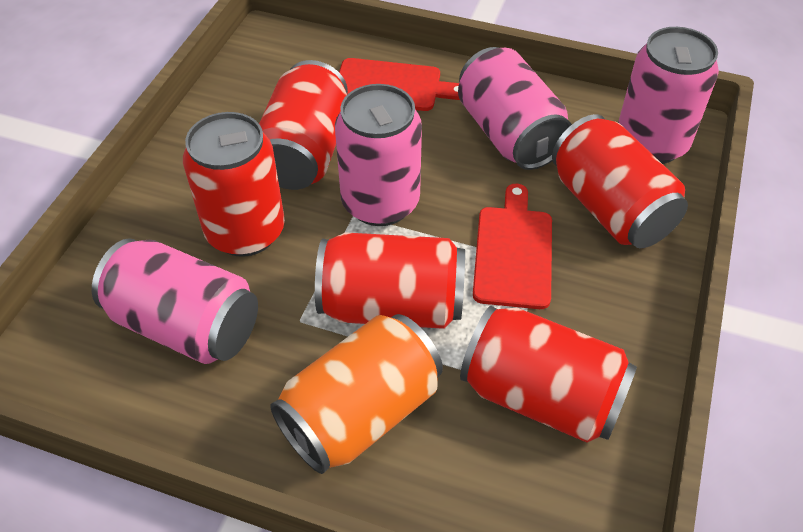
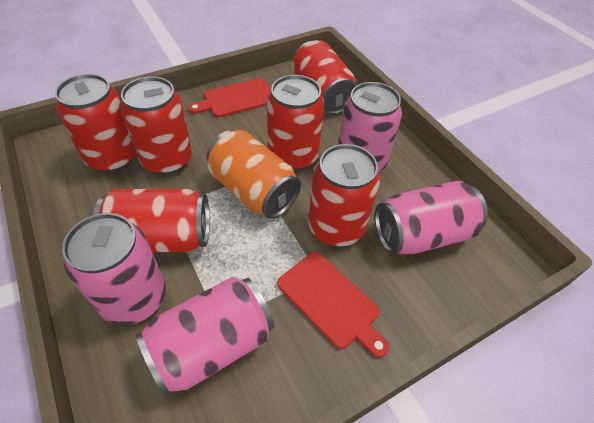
red can: 5 -> 6

